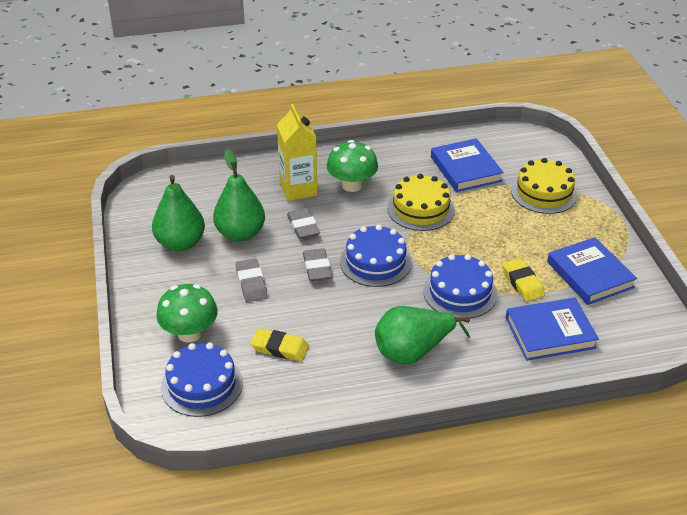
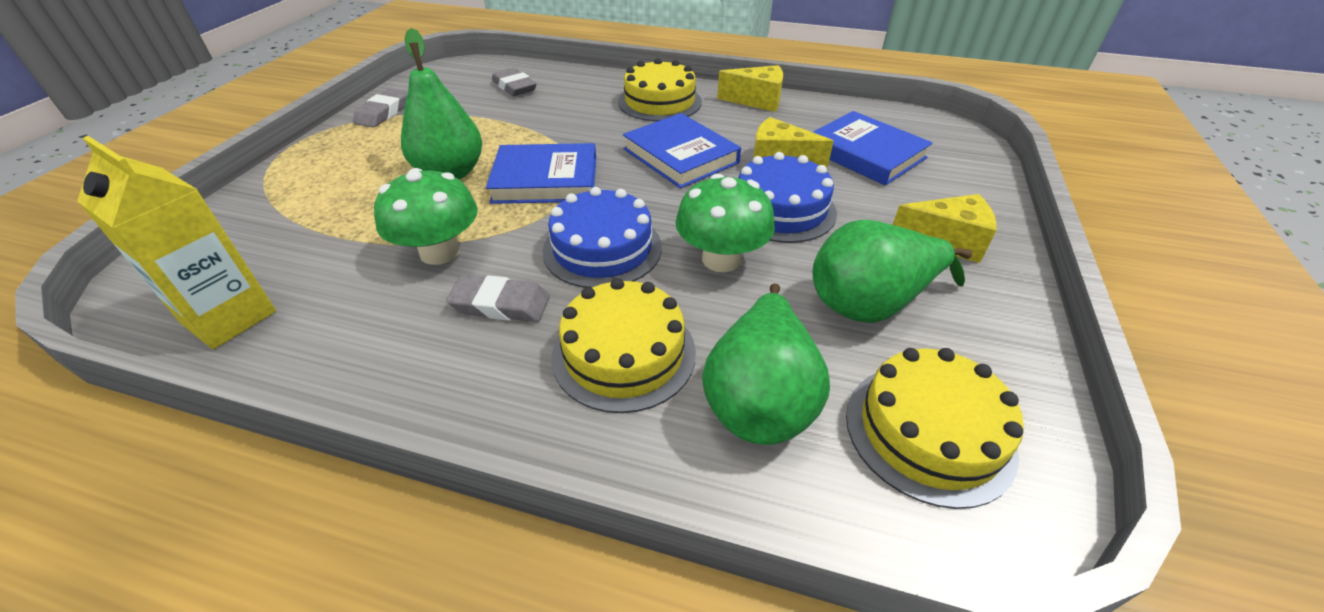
blue cake: 3 -> 2
yellow cake: 2 -> 3
yellow cheese: 0 -> 3
yellow eraser: 2 -> 0

